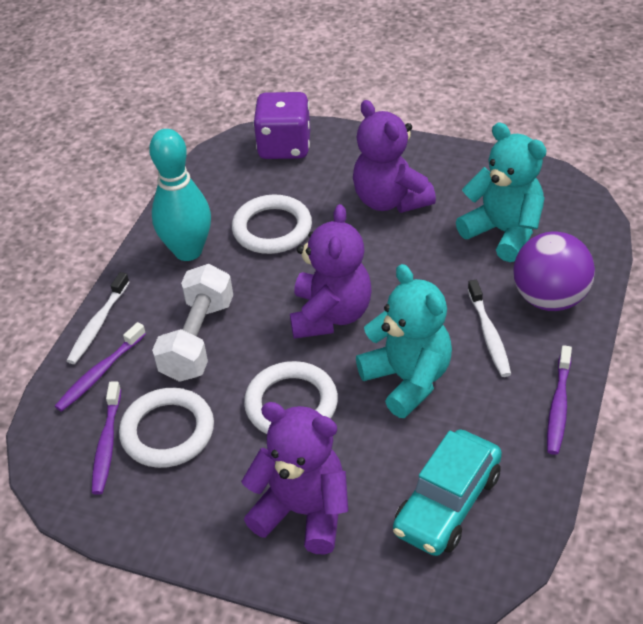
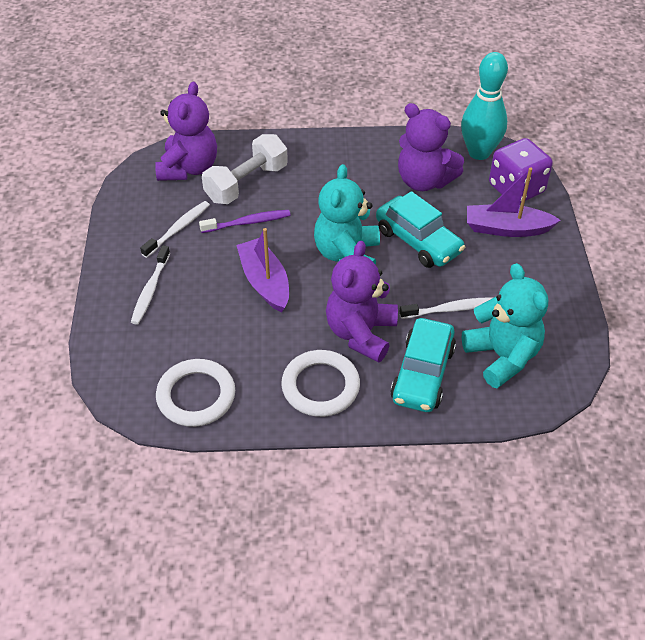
purple ball: 1 -> 0
purple boat: 0 -> 2
purple toothbrush: 3 -> 1
turquoise car: 1 -> 2
white ring: 3 -> 2
white toothbrush: 2 -> 3

